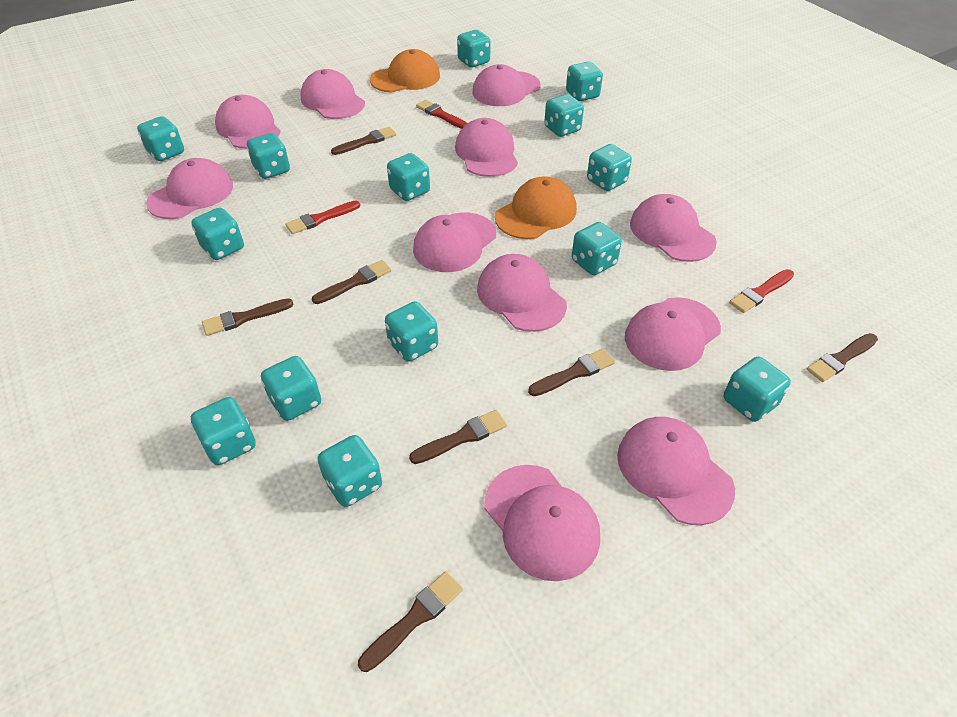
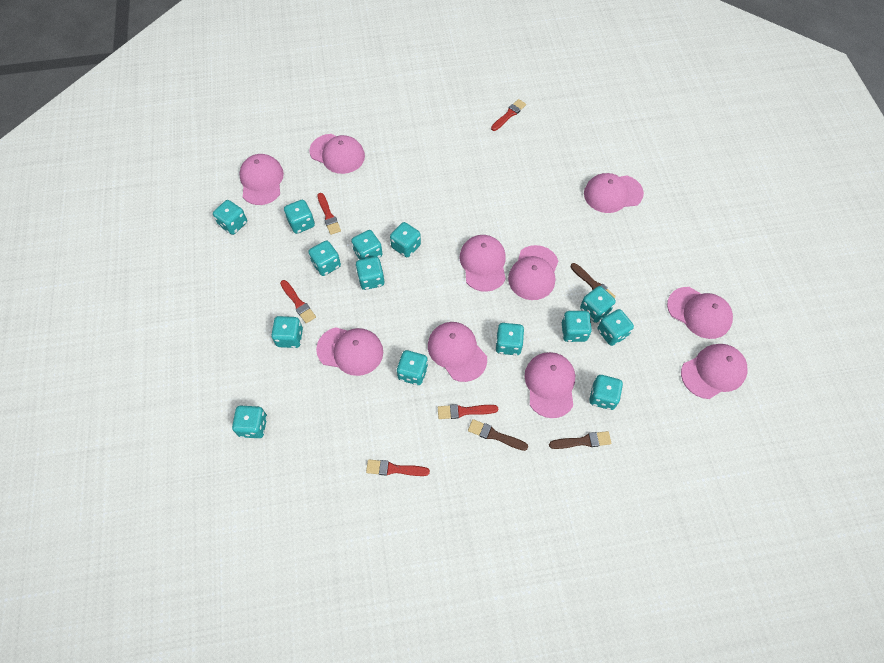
brown brush: 7 -> 3
orange cap: 2 -> 0
pink cap: 11 -> 10
red brush: 3 -> 5

